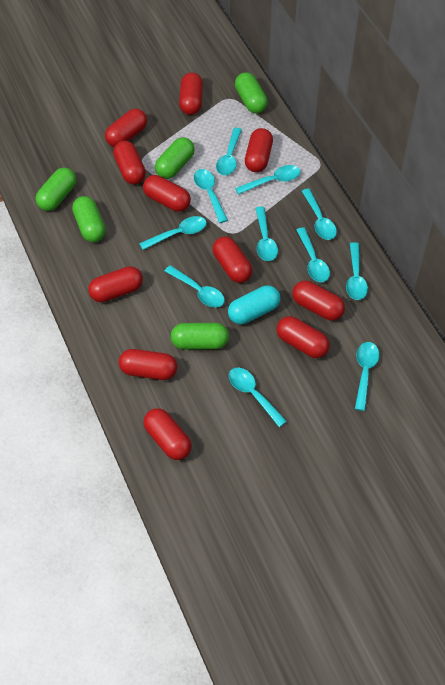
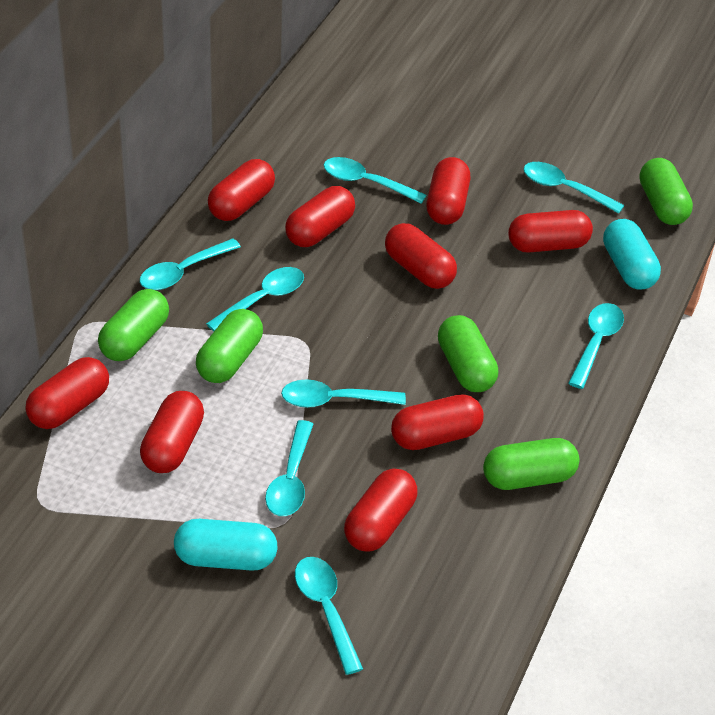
red capsule: 11 -> 9
turquoise capsule: 1 -> 2
turquoise spoon: 11 -> 8

